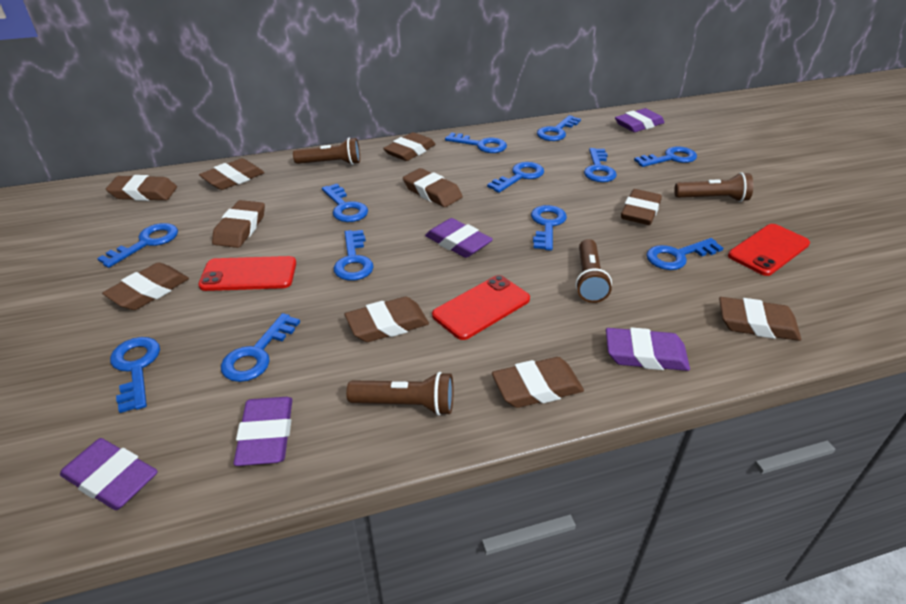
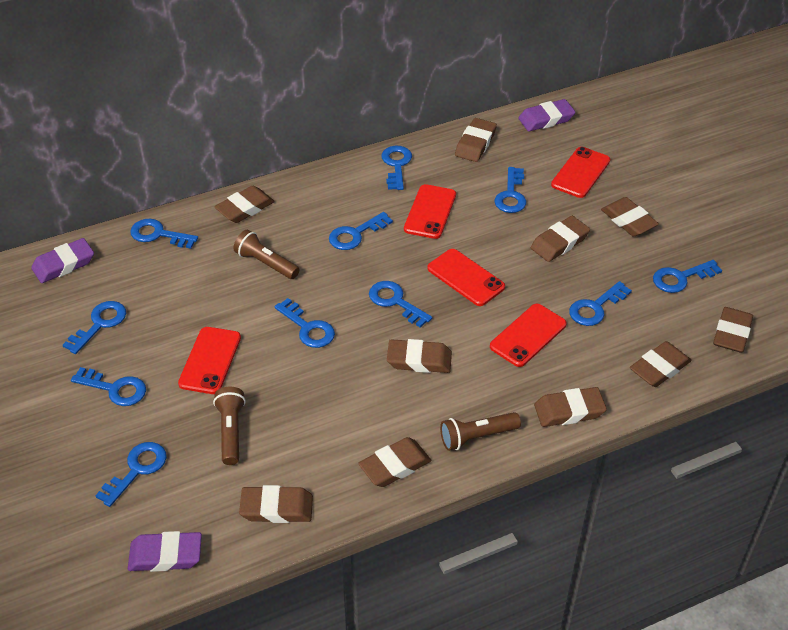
blue key: 12 -> 11
brown flashlight: 4 -> 3
purple eraser: 5 -> 3
red phone: 3 -> 5

